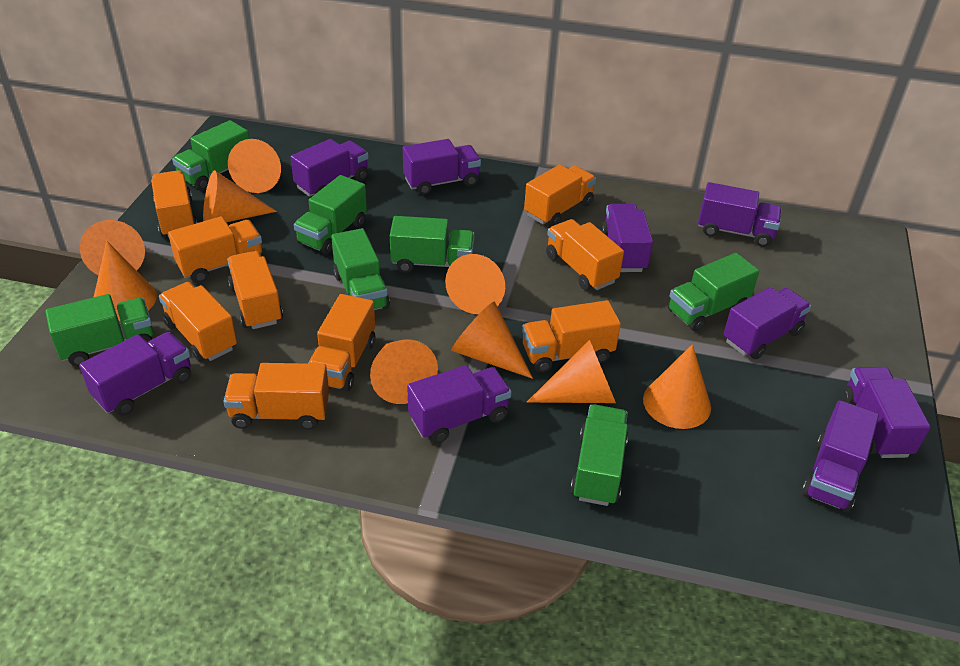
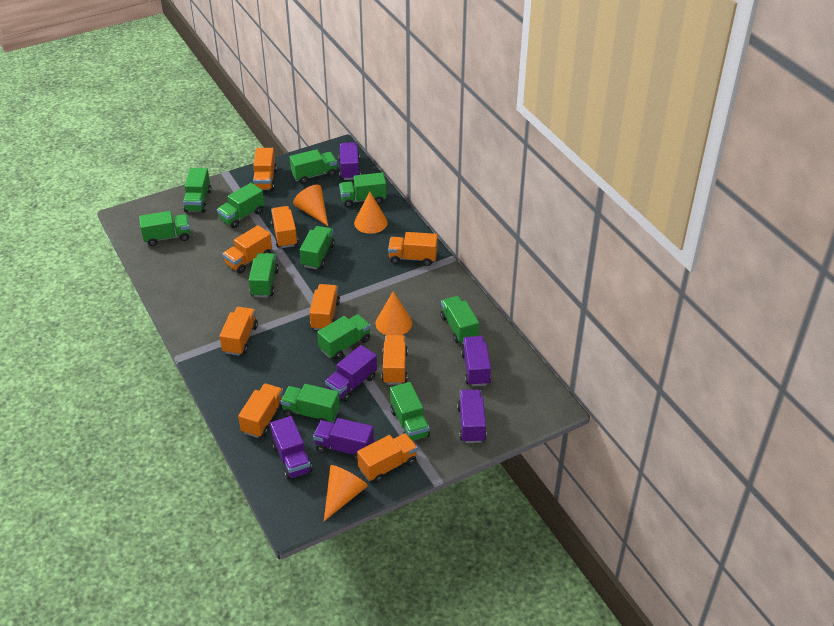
green truck: 7 -> 11
orange cone: 9 -> 4
purple truck: 9 -> 6

